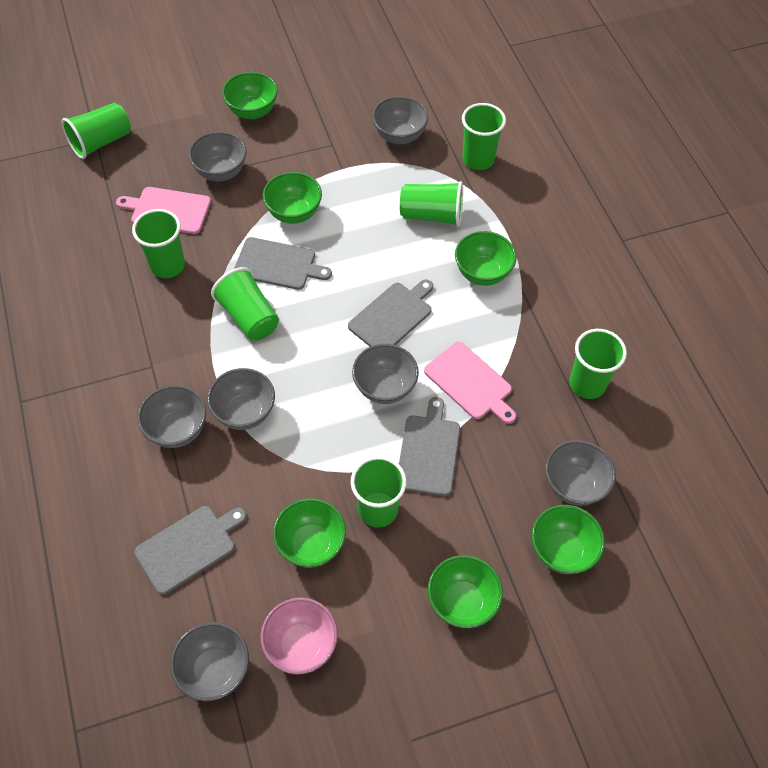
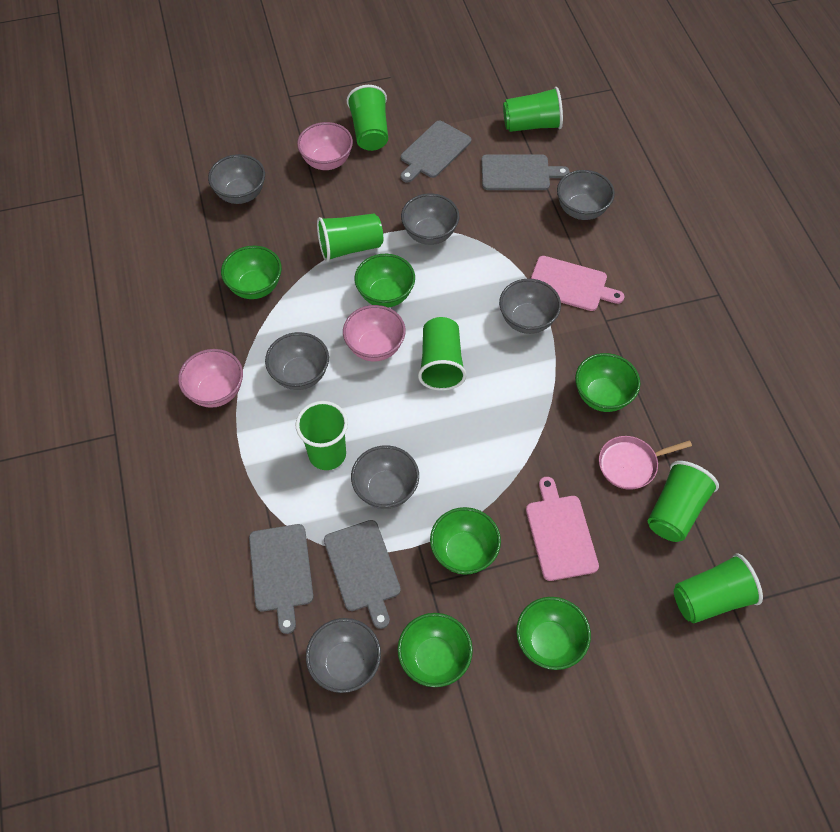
pink bowl: 1 -> 3
pink pan: 0 -> 1

